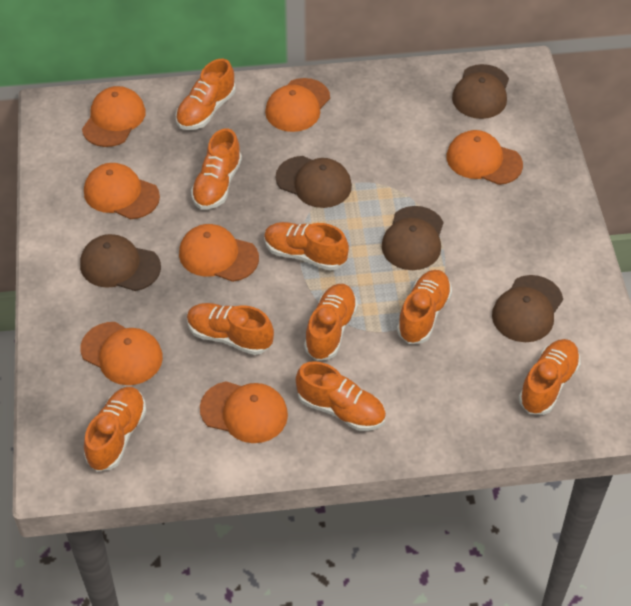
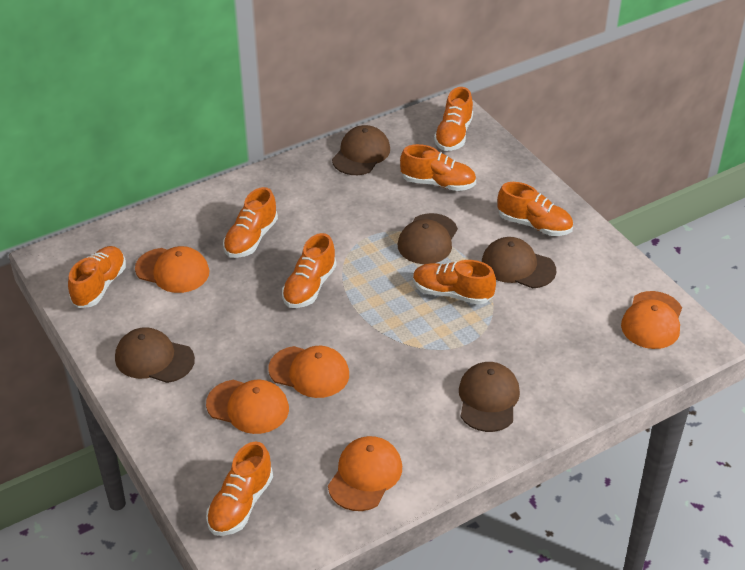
orange cap: 7 -> 5
orange shoe: 9 -> 8

